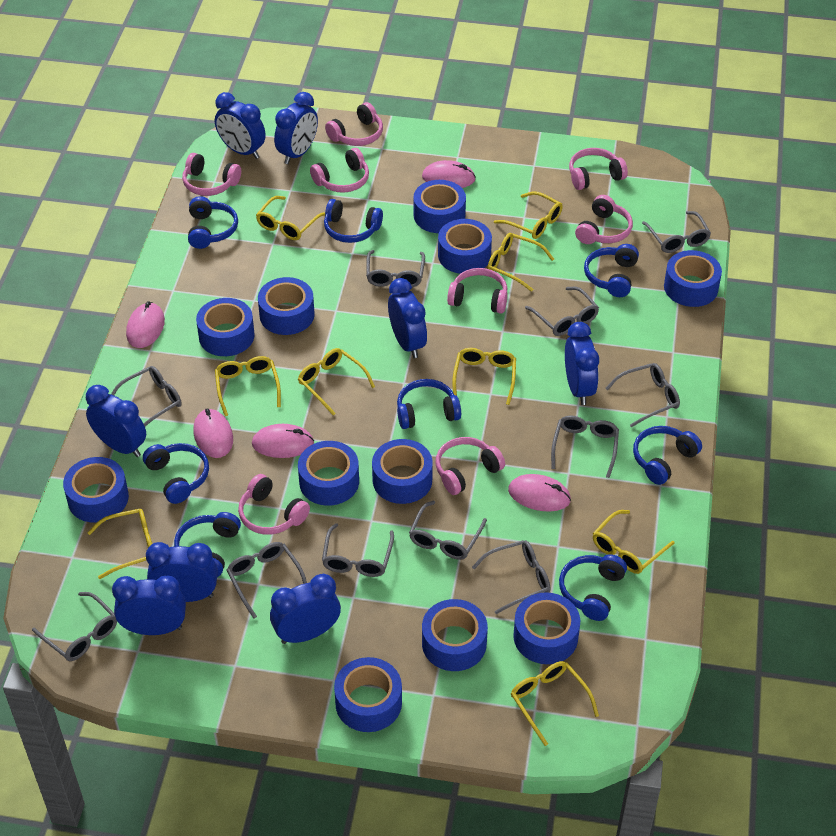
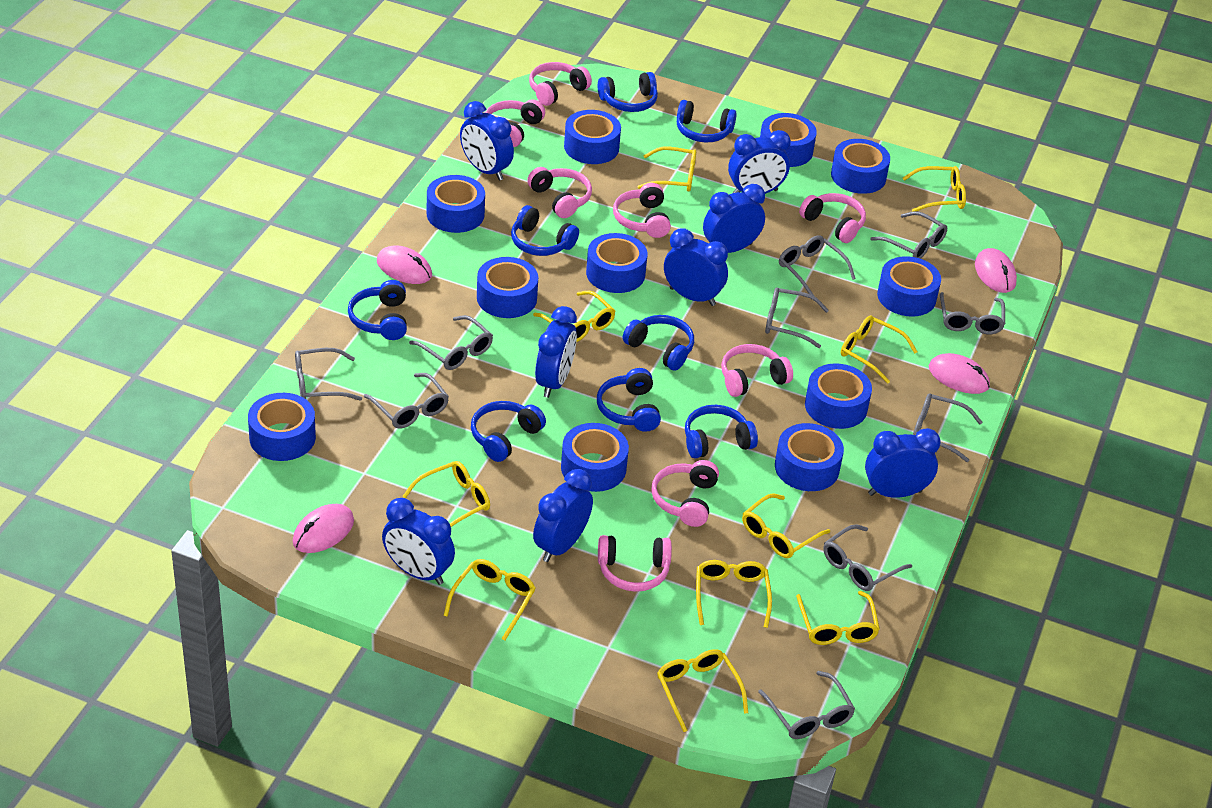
grey glasses: 11 -> 10
pink mouse: 5 -> 4
yellow glasses: 9 -> 10

